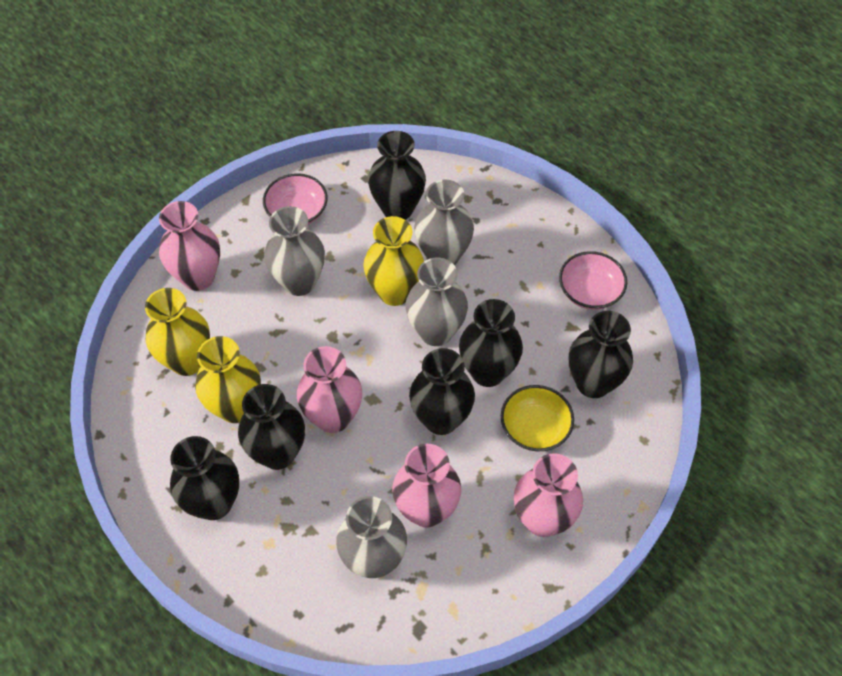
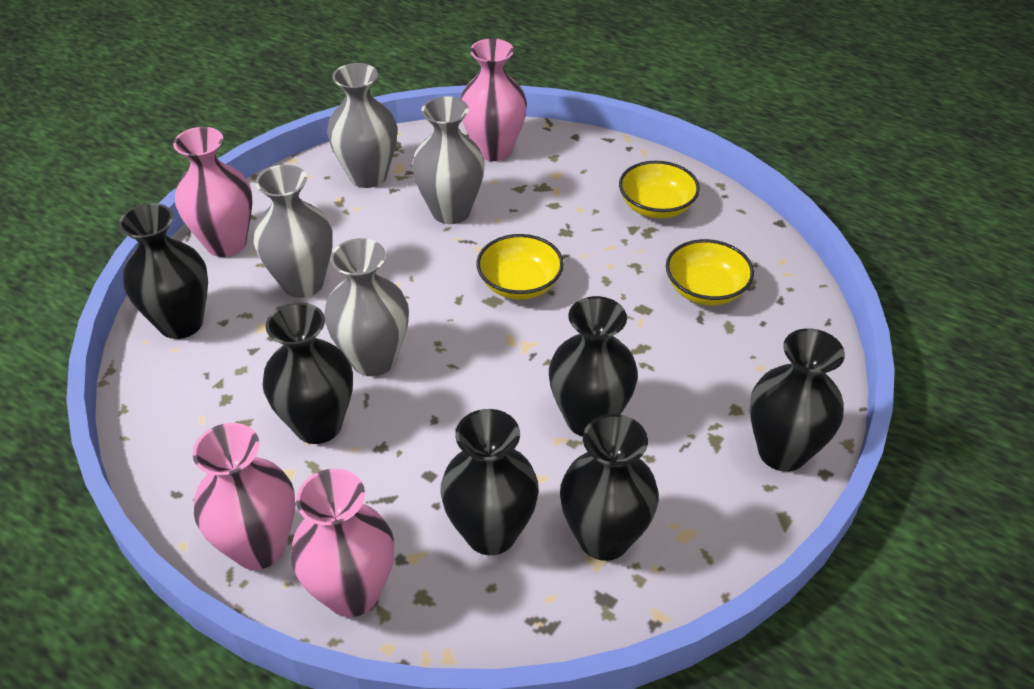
pink bowl: 2 -> 0
yellow bowl: 1 -> 3
yellow vase: 3 -> 0

